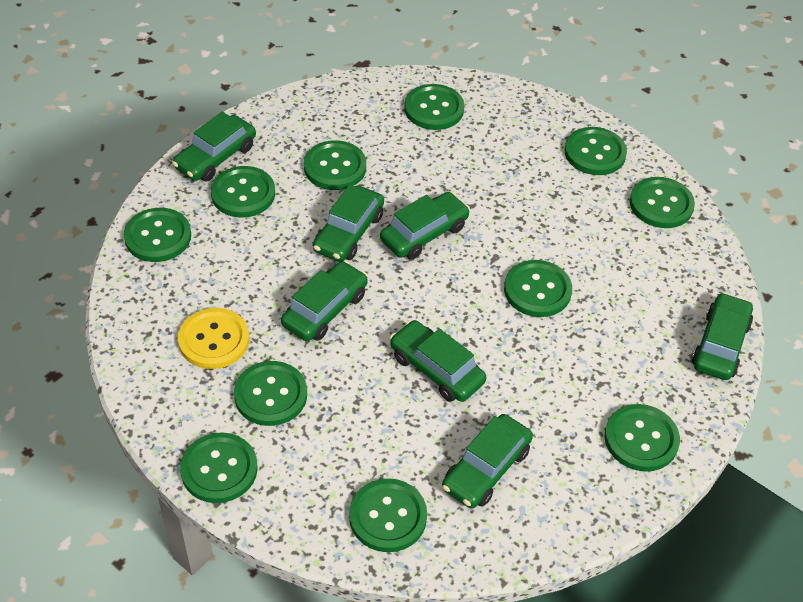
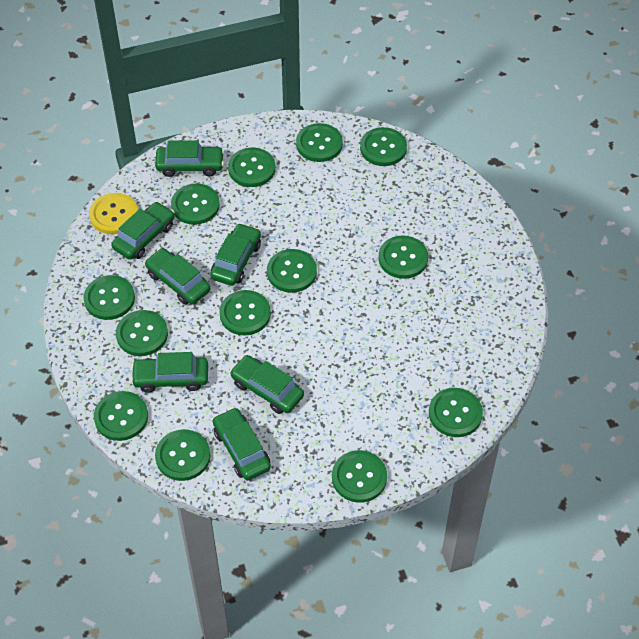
green button: 11 -> 13

